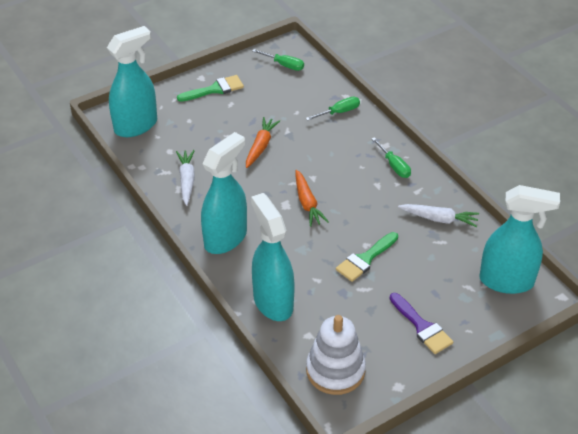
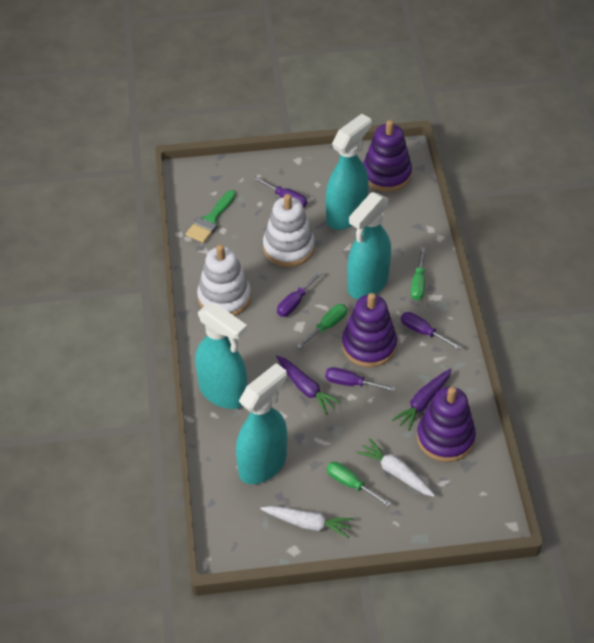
green brush: 2 -> 1
orange carrot: 2 -> 0
purple brush: 1 -> 0
purple carrot: 0 -> 2
purple screwdriver: 0 -> 4
purple stacking toy: 0 -> 3
white stacking toy: 1 -> 2

